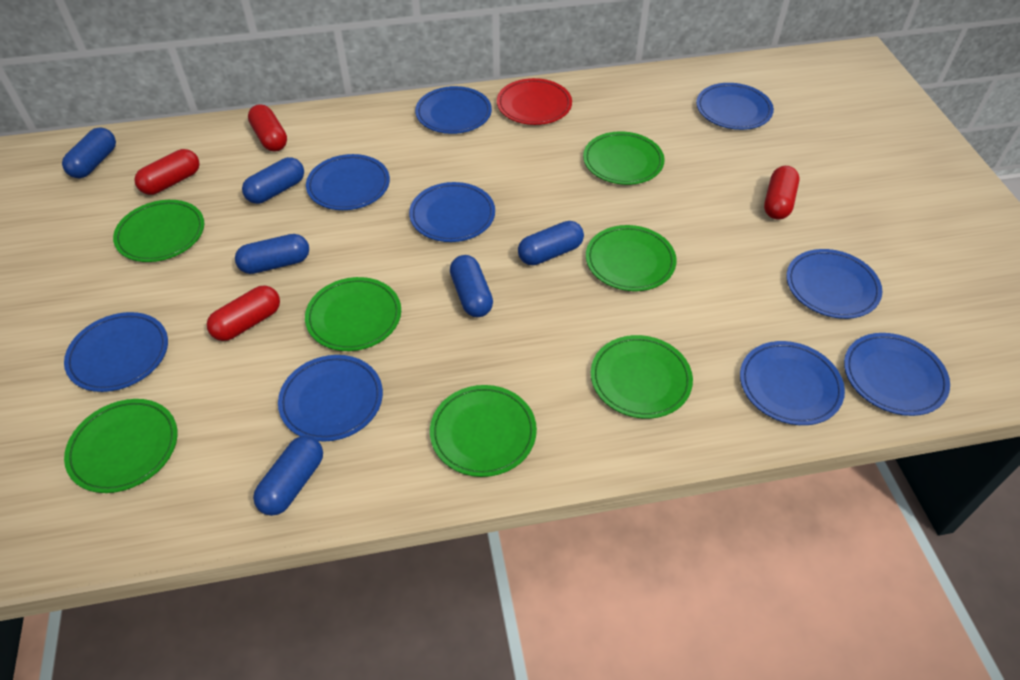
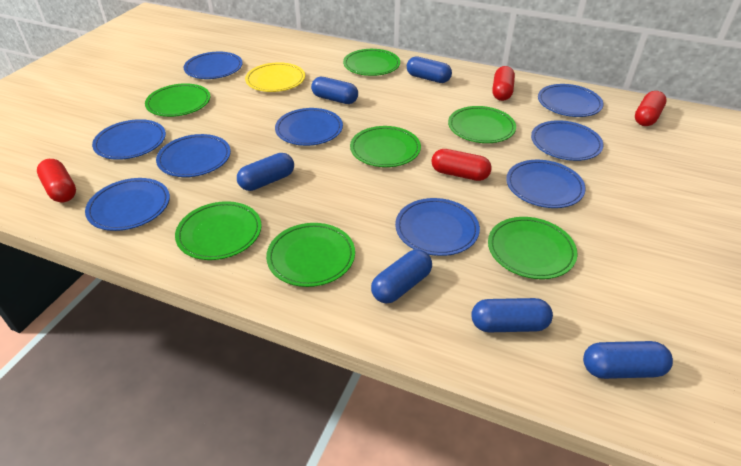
red plate: 1 -> 0
yellow plate: 0 -> 1

